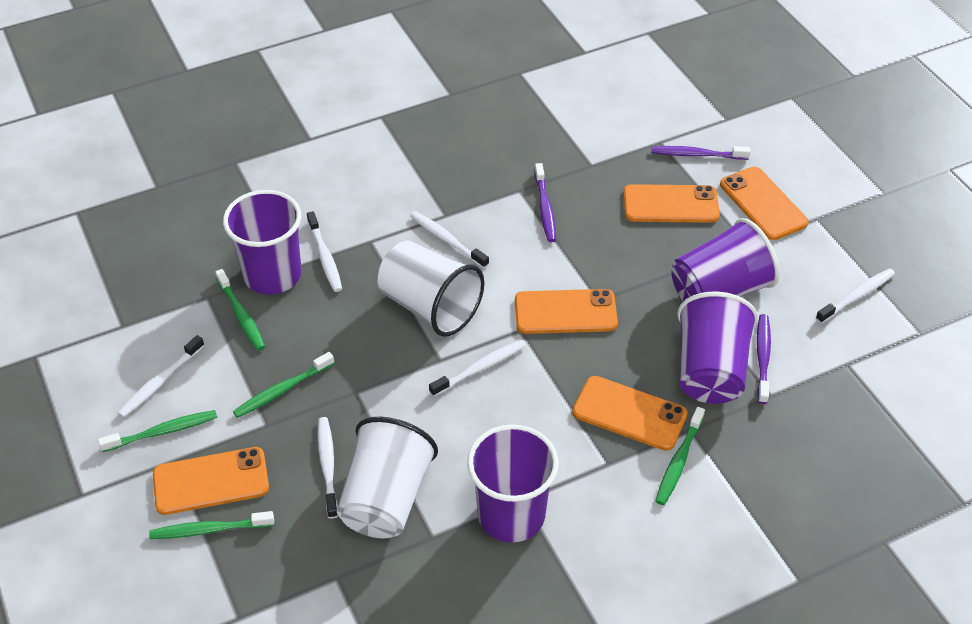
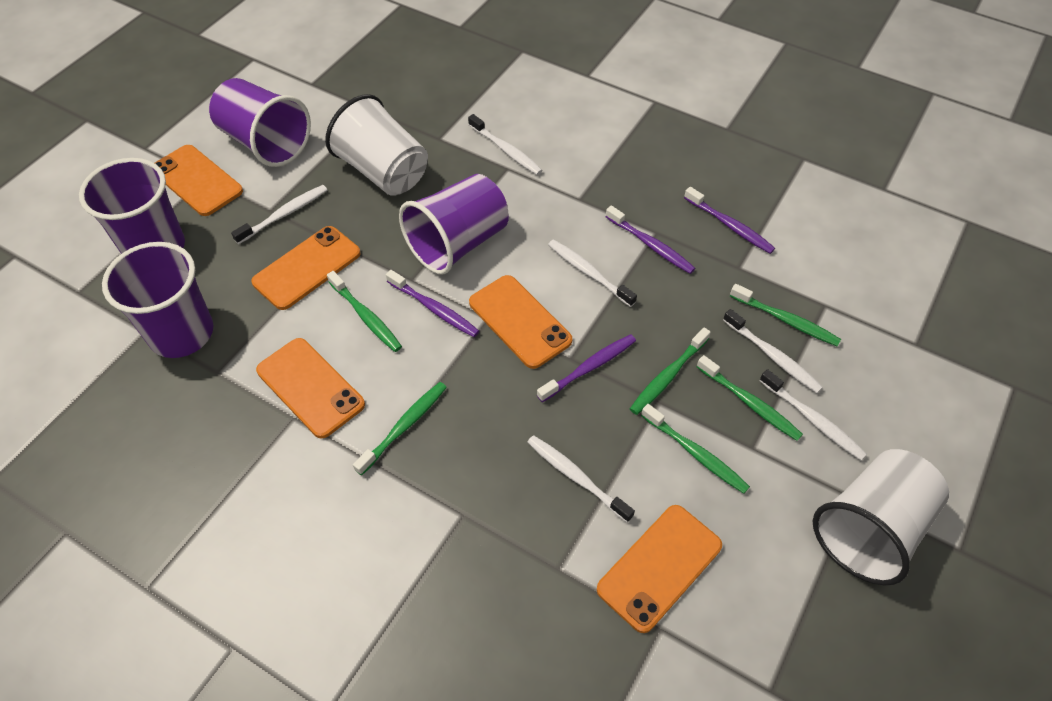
green toothbrush: 5 -> 6
purple toothbrush: 3 -> 4

